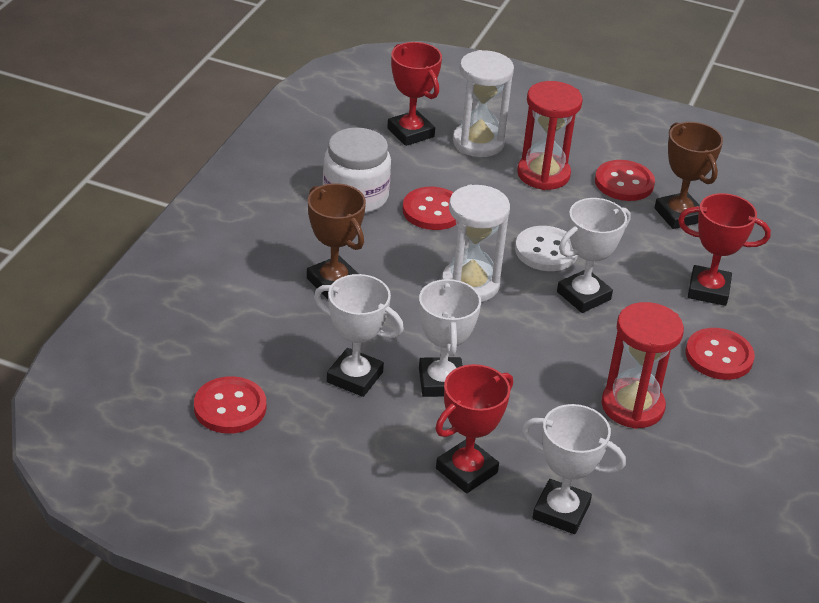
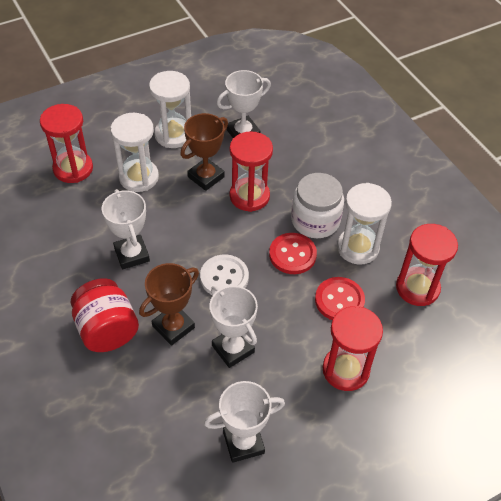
red button: 4 -> 2
red hourglass: 2 -> 4
red jar: 0 -> 1
red trophy: 3 -> 0
white hourglass: 2 -> 3

